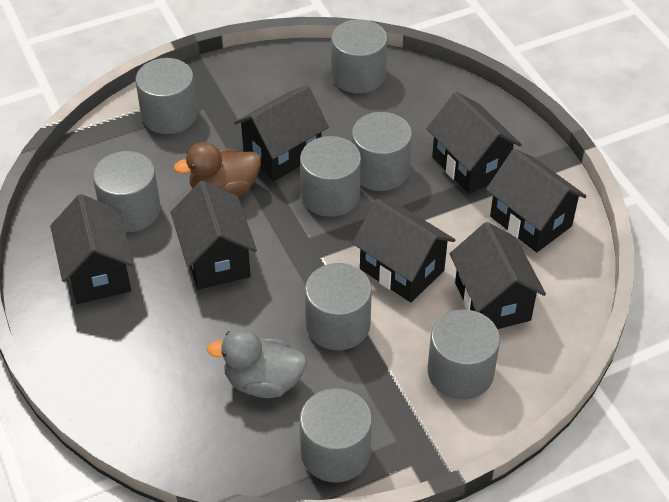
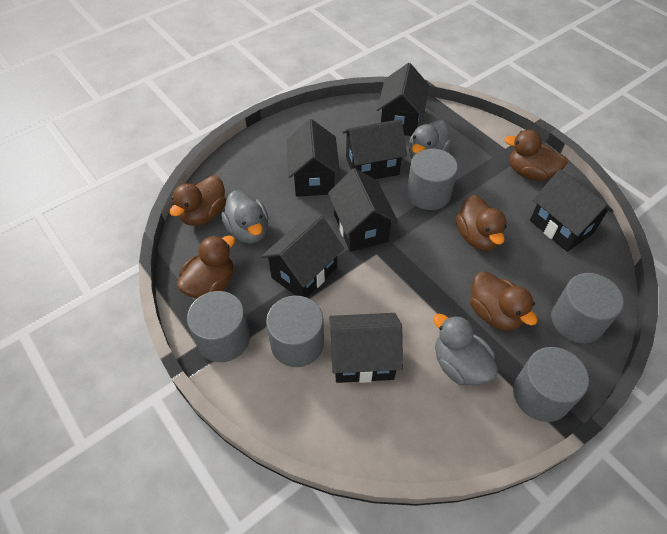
brown duck: 1 -> 5
grey cylinder: 8 -> 5
grey duck: 1 -> 3

